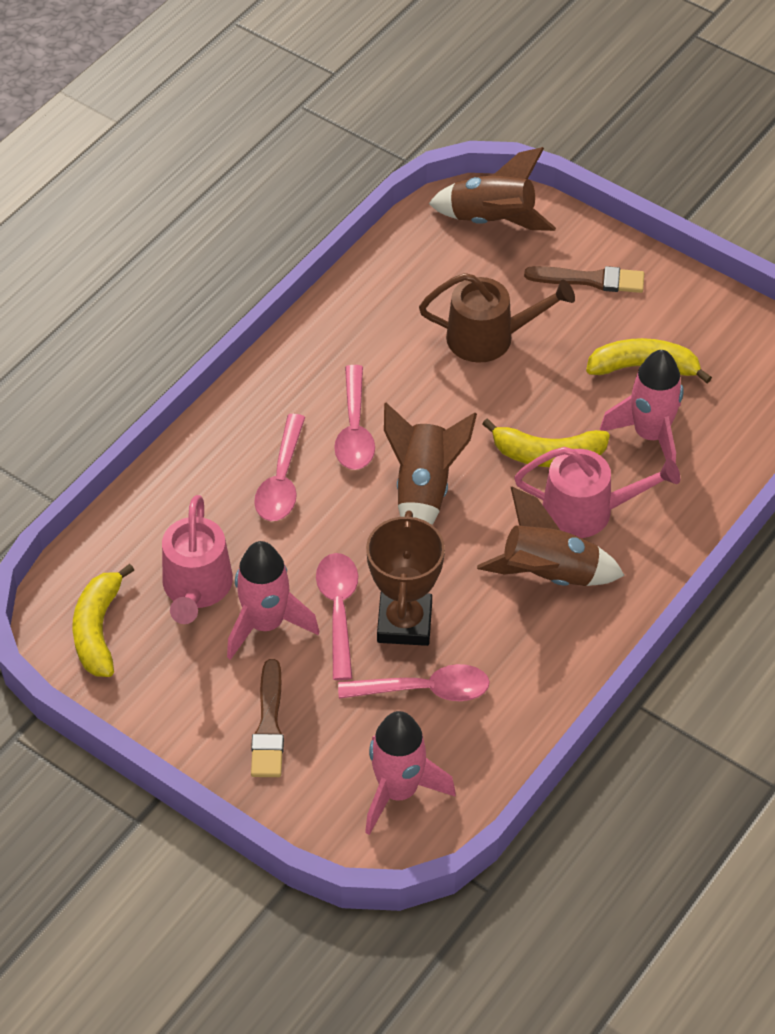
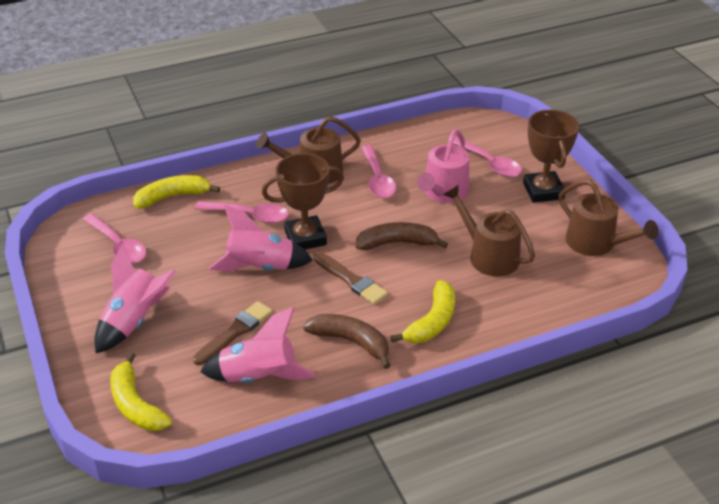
brown banana: 0 -> 2
brown rocket: 3 -> 0
brown trophy: 1 -> 2
brown watering can: 1 -> 3
pink watering can: 2 -> 1

